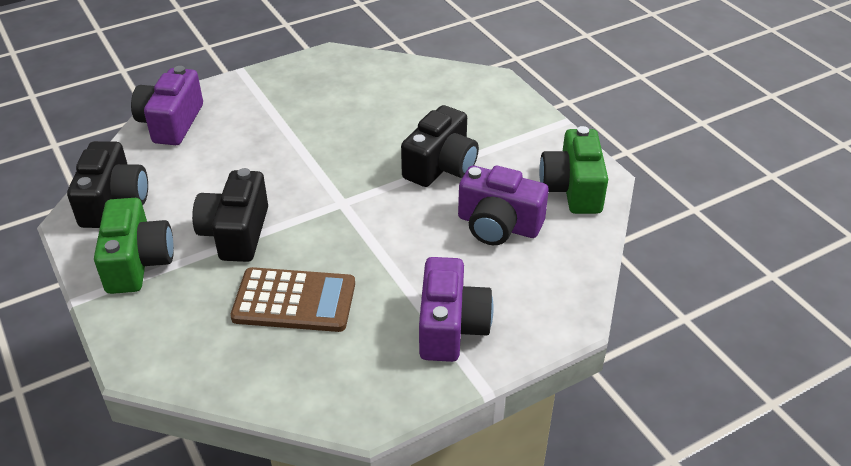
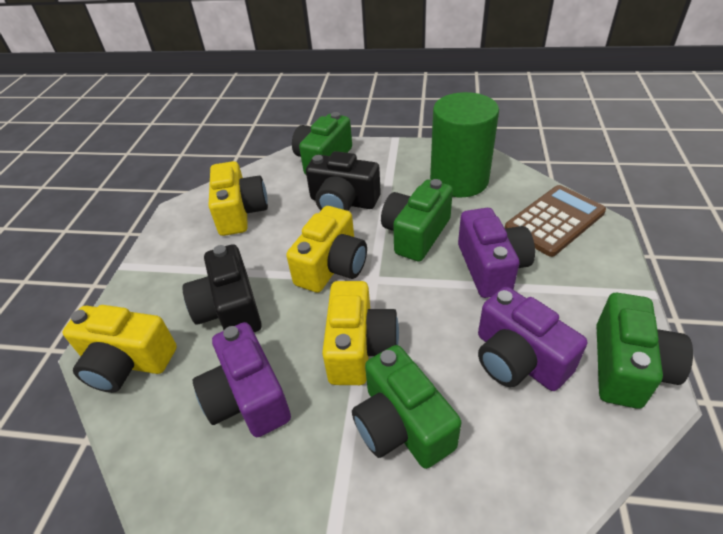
black camera: 3 -> 2
green camera: 2 -> 4
green cylinder: 0 -> 1
yellow camera: 0 -> 4

